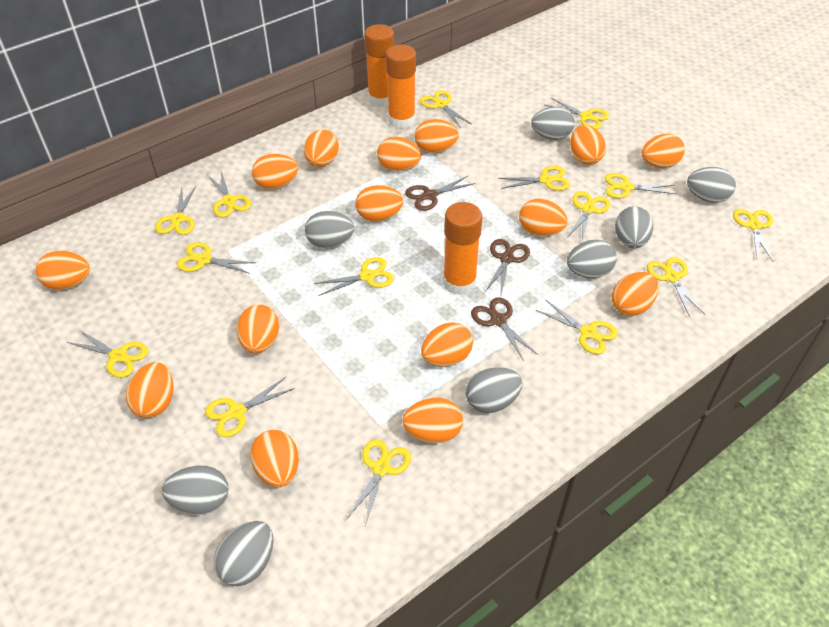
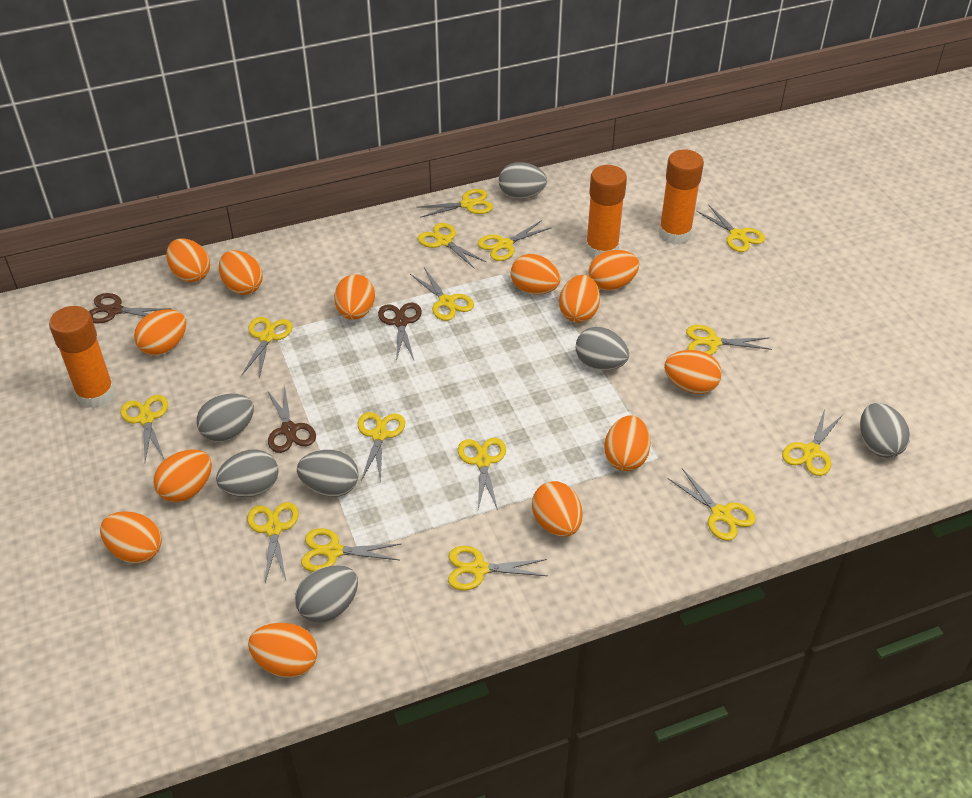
grey egg: 8 -> 7
orange egg: 15 -> 13

